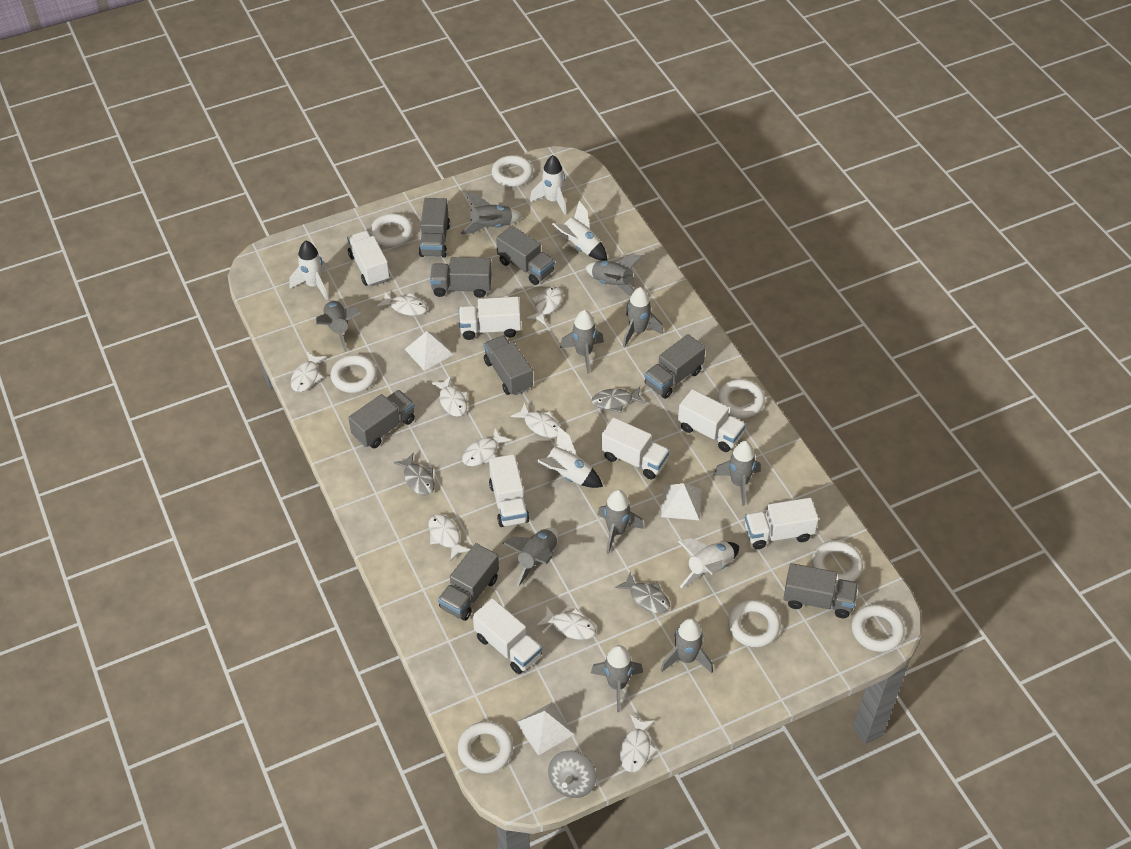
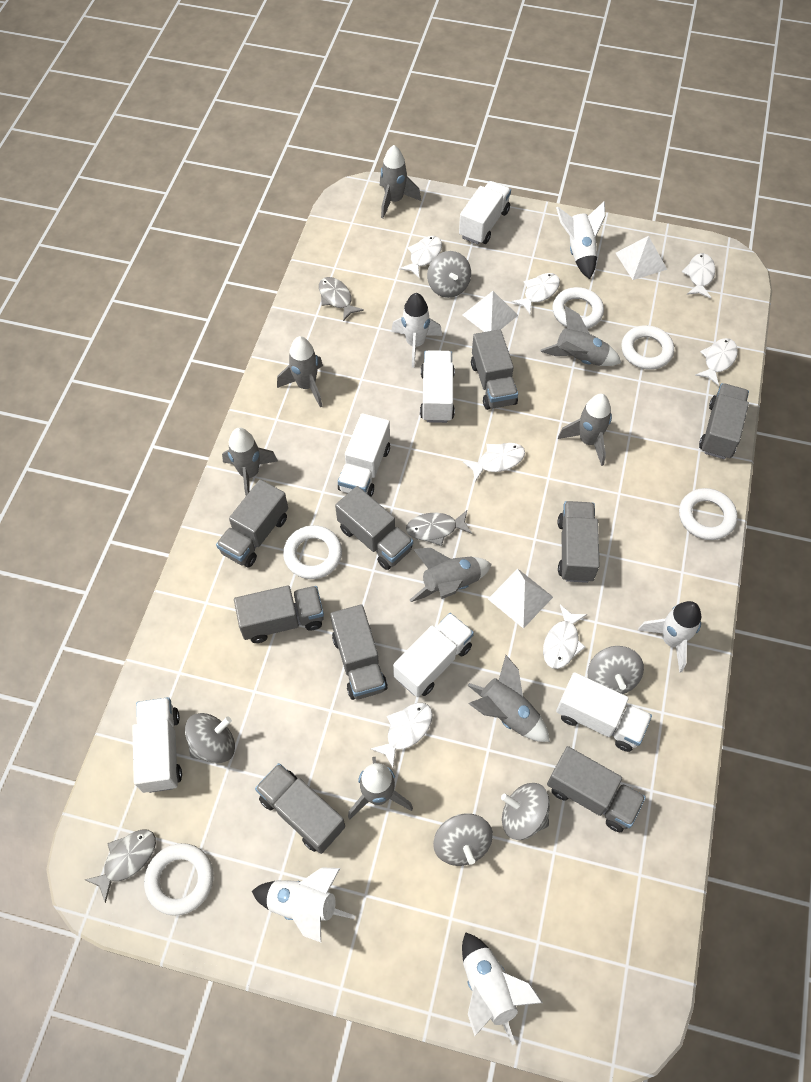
grey rocket: 10 -> 8
grey spinning top: 1 -> 5
grey truck: 8 -> 9
white fish: 9 -> 7
white ring: 8 -> 5
white truck: 7 -> 6

